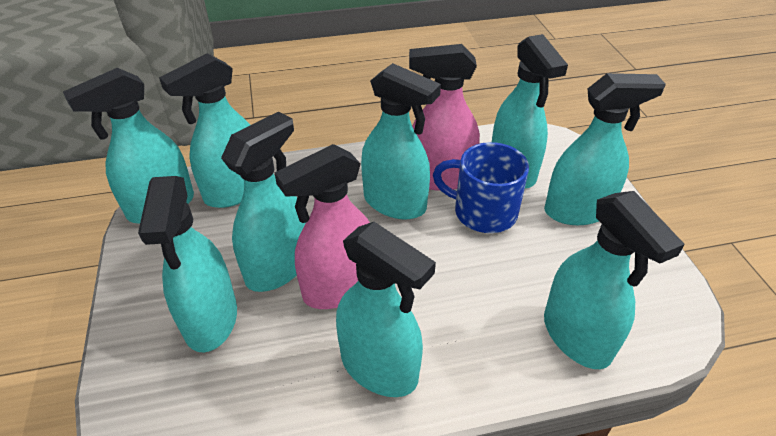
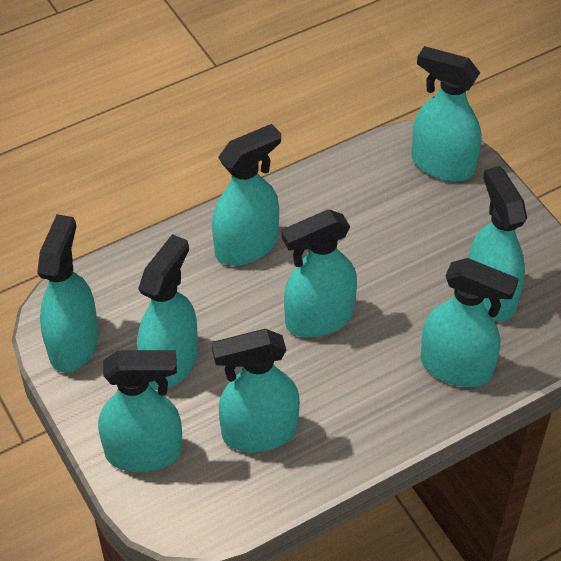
blue mug: 1 -> 0
pink spray bottle: 2 -> 0

